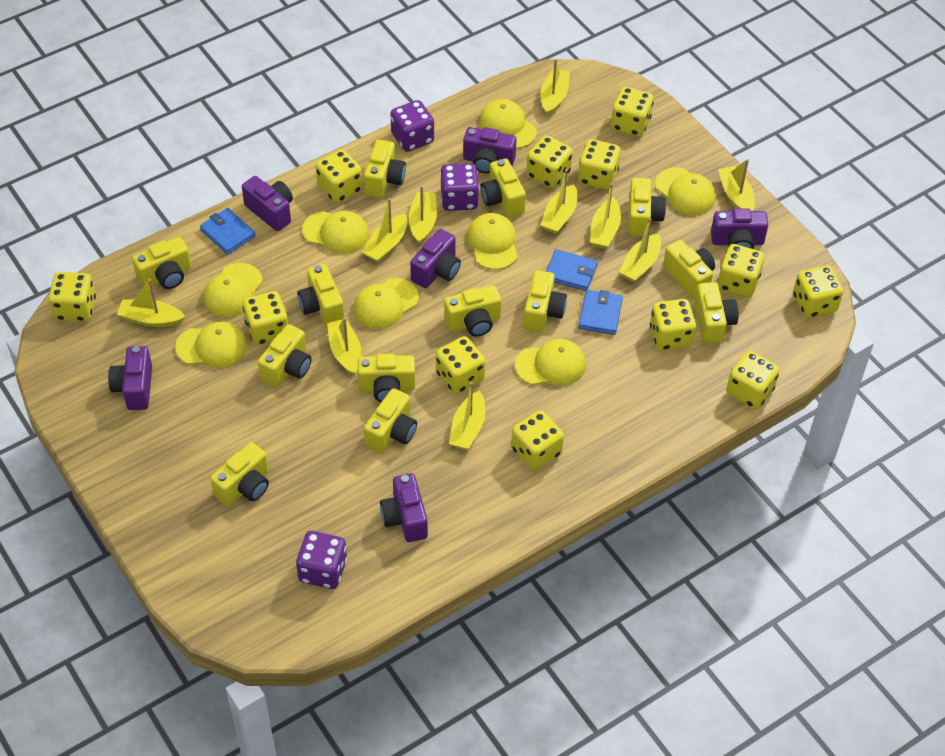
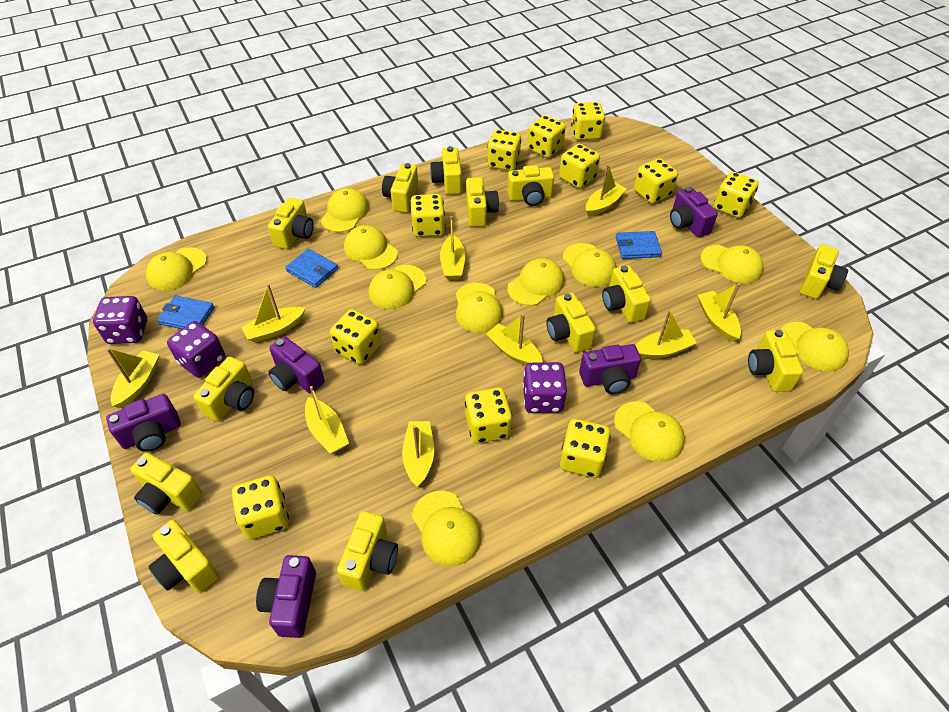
purple camera: 6 -> 5
yellow boat: 10 -> 9
yellow cap: 8 -> 11
yellow dice: 12 -> 11

